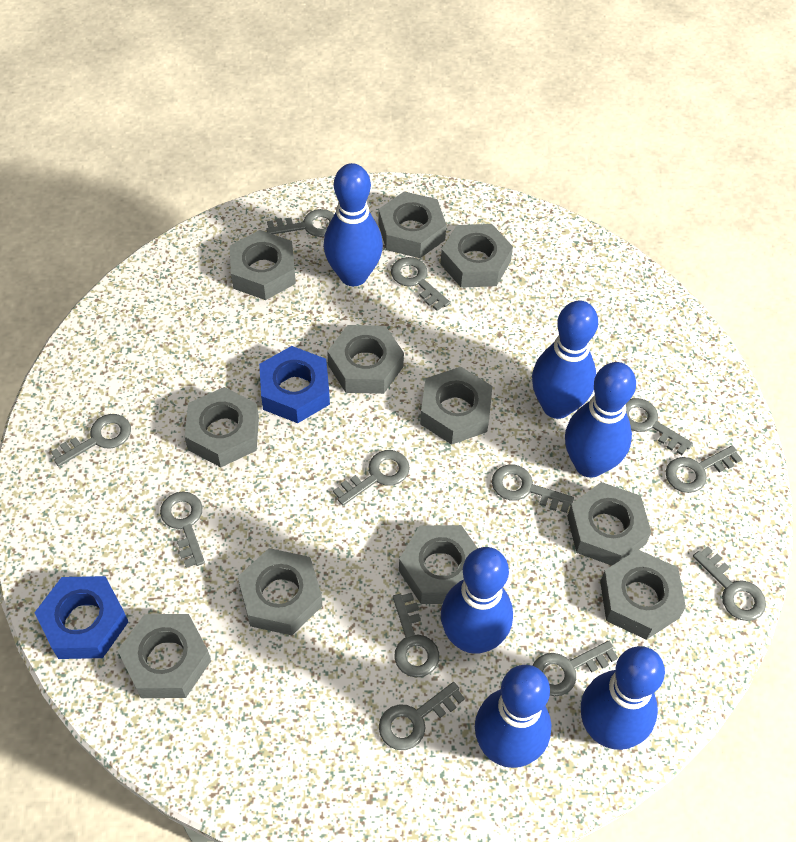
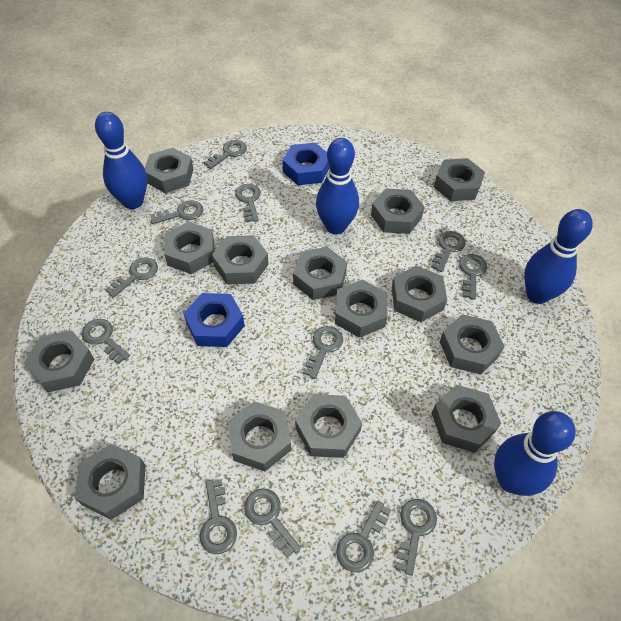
blue bowling pin: 6 -> 4
grey nut: 11 -> 14

